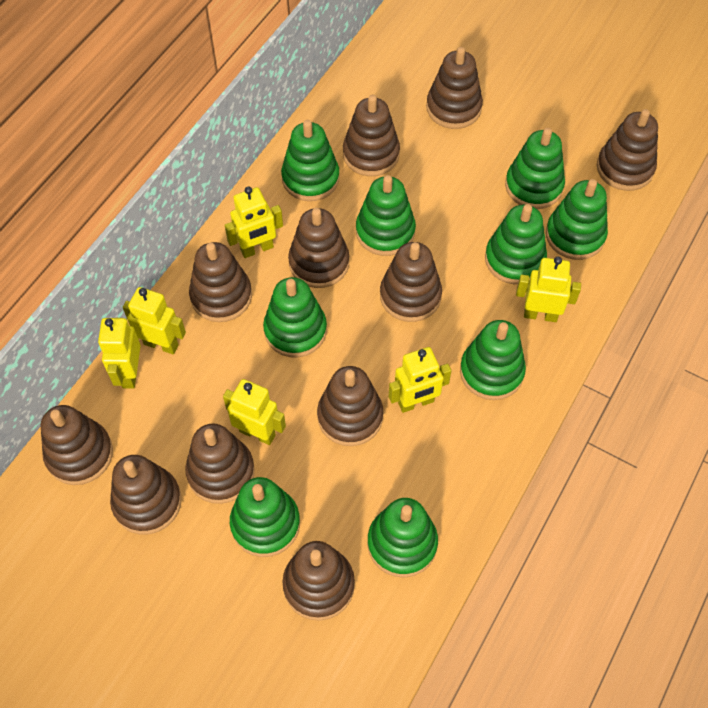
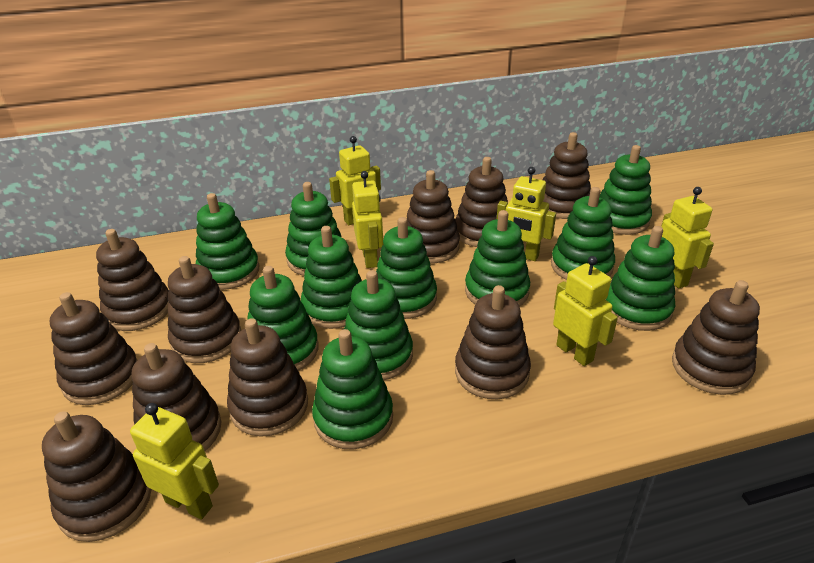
green stacking toy: 9 -> 11

